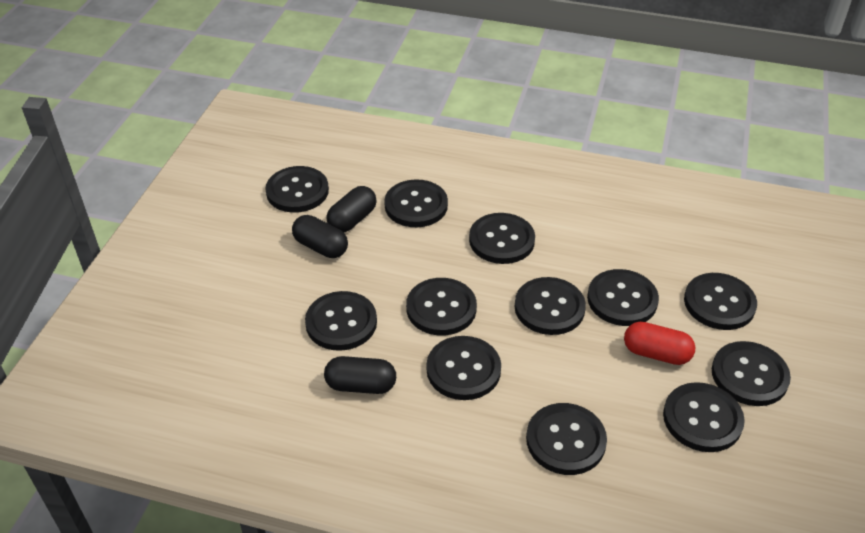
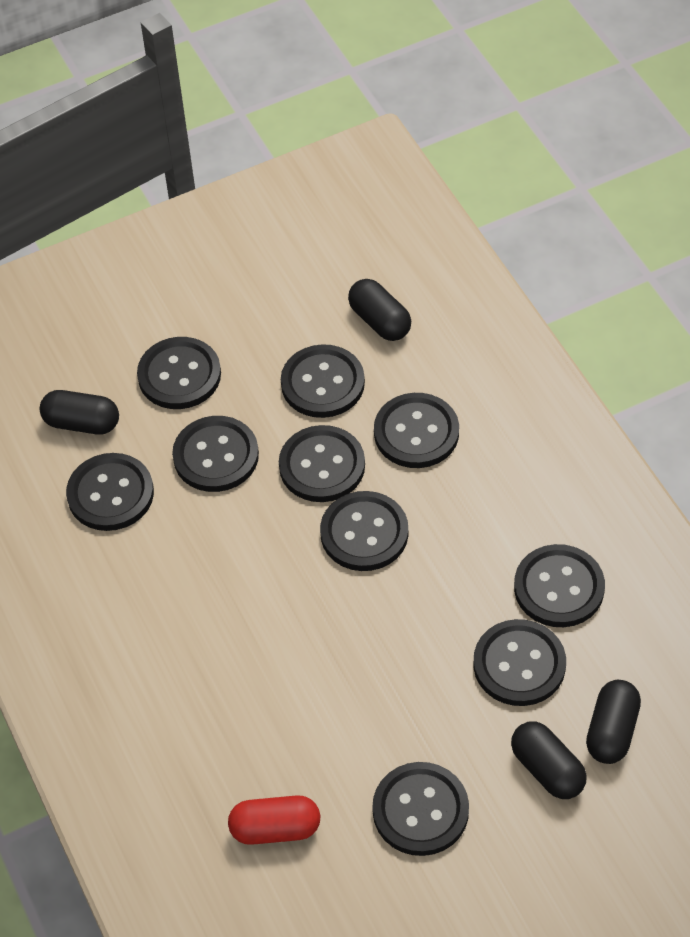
black button: 12 -> 10
black capsule: 3 -> 4

